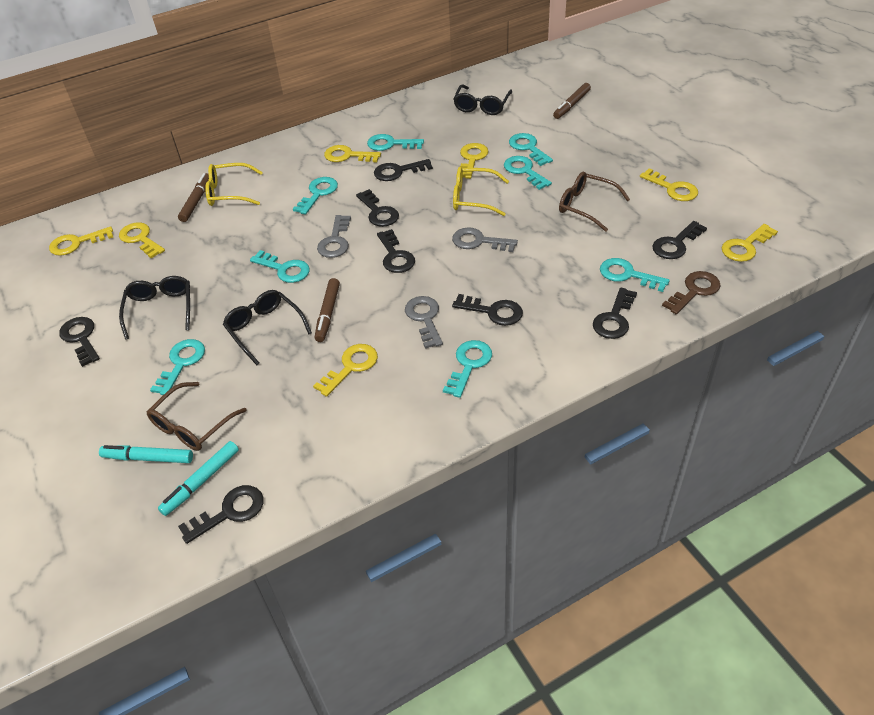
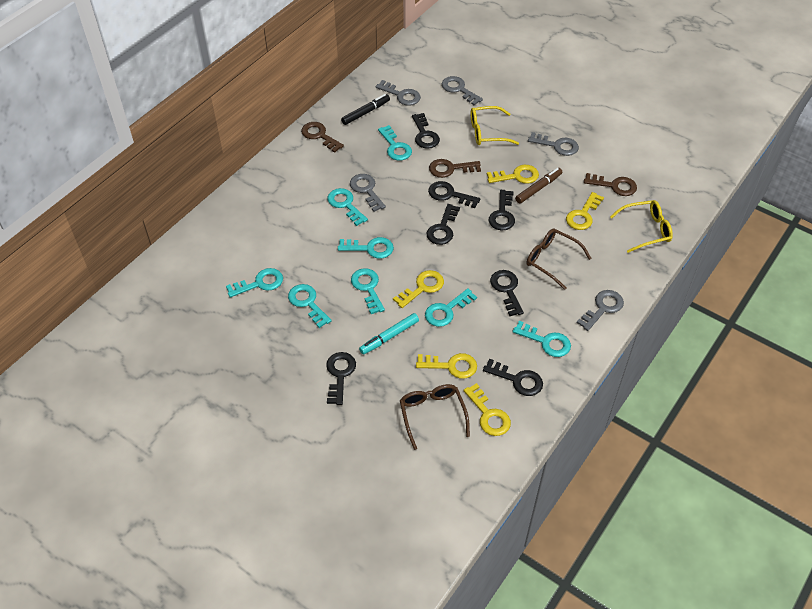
black glasses: 3 -> 0
black key: 8 -> 7
black marker: 0 -> 1
brown key: 1 -> 3
brown marker: 3 -> 1
grey key: 3 -> 5
turquoise marker: 2 -> 1
yellow key: 7 -> 5

